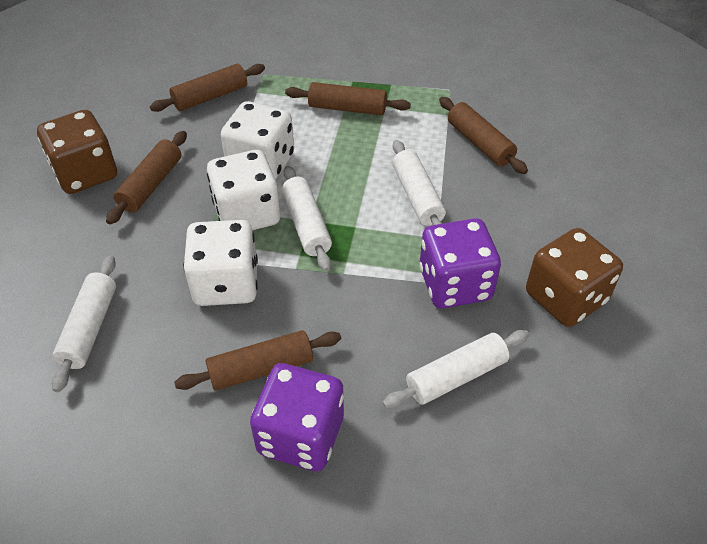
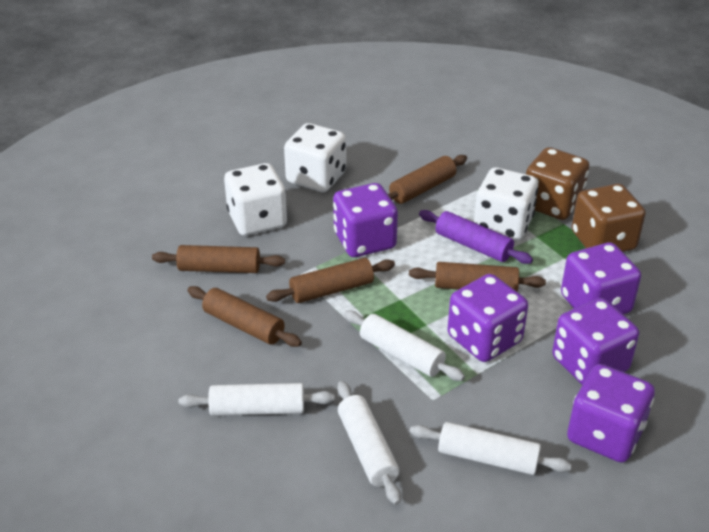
purple dice: 2 -> 5
purple rolling pin: 0 -> 1

